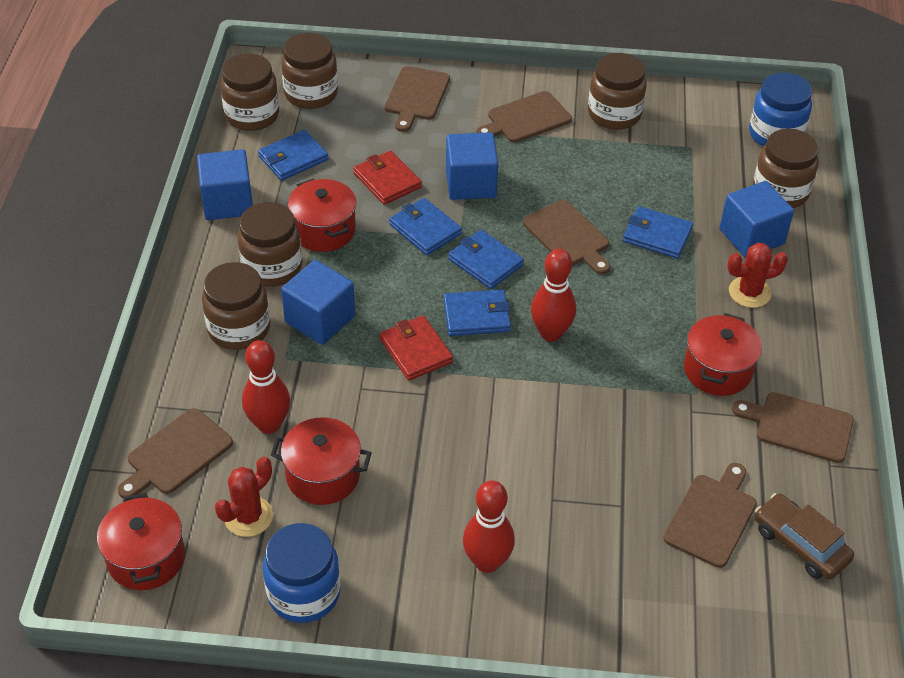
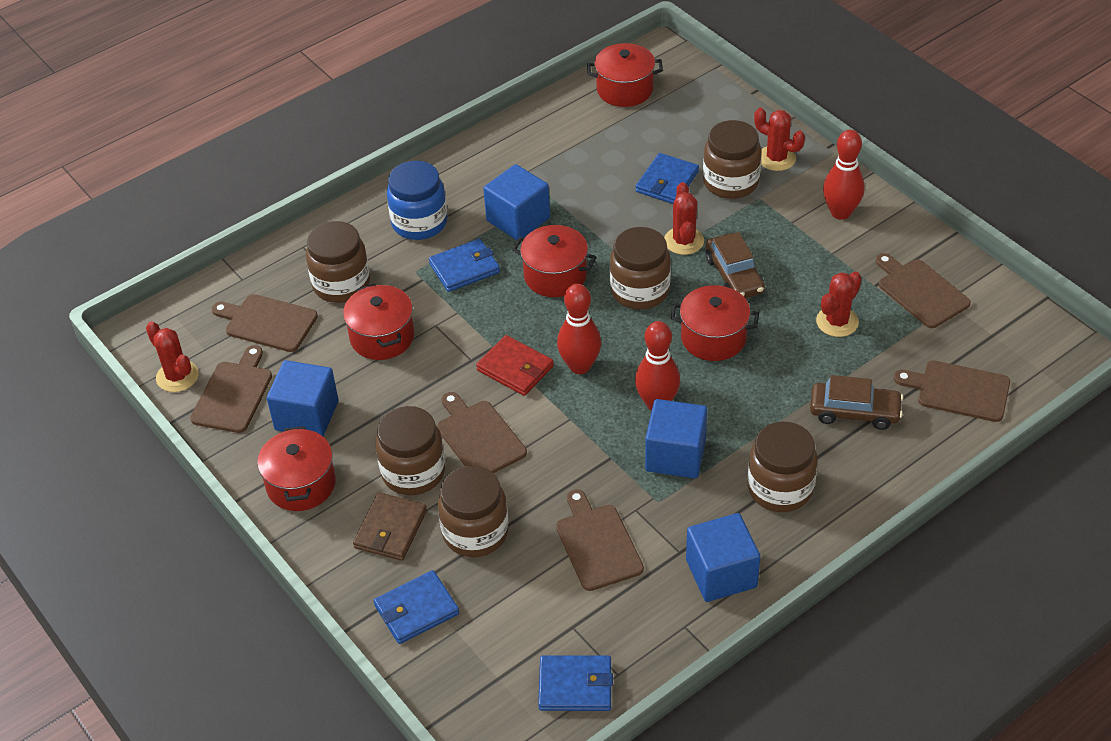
blue jar: 2 -> 1
blue wallet: 5 -> 4
brown car: 1 -> 2
brown wallet: 0 -> 1
red cactus: 2 -> 4
red pot: 4 -> 5
red wallet: 2 -> 1

